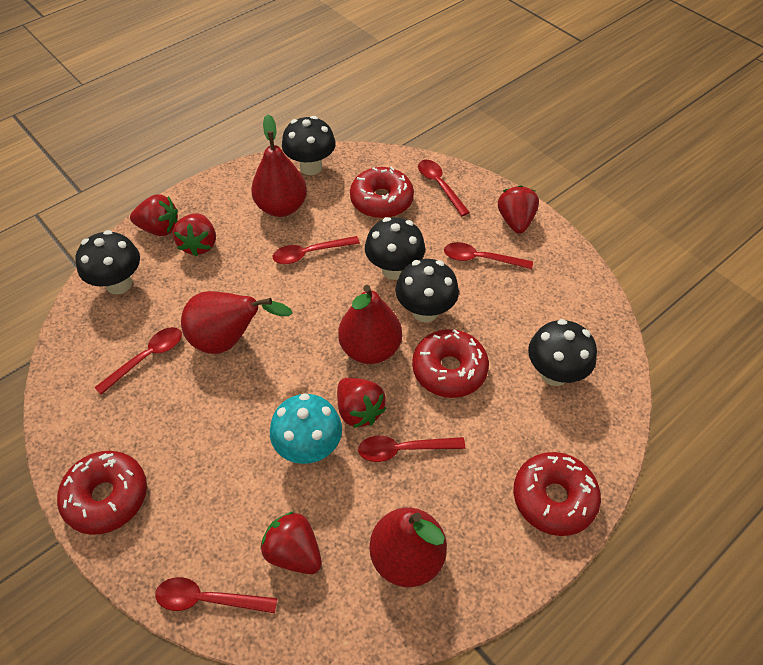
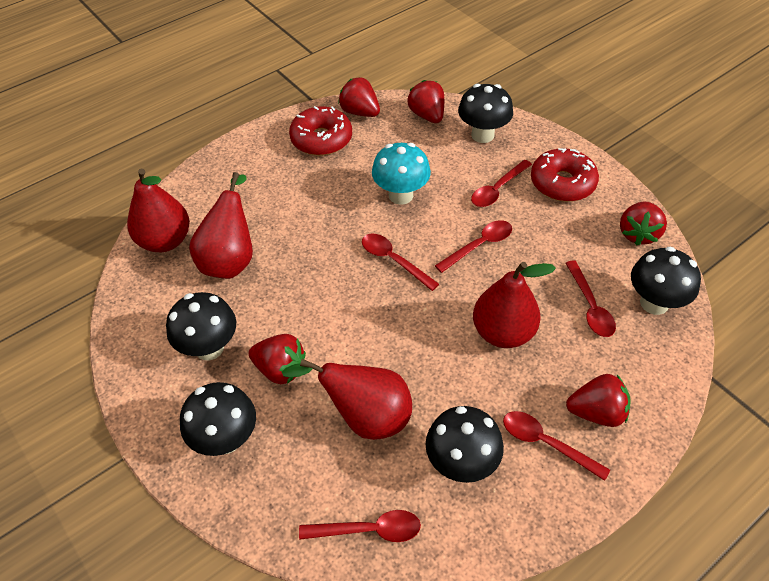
red donut: 4 -> 2

